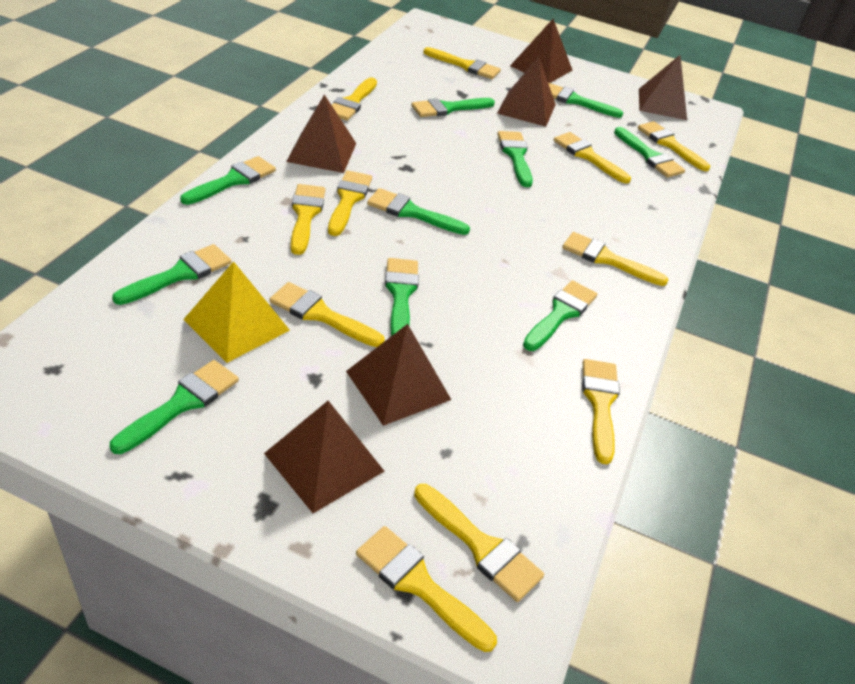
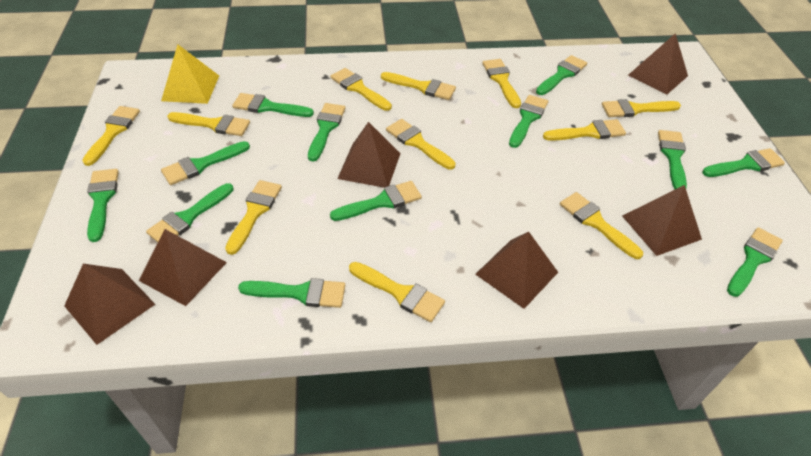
green brush: 10 -> 12

